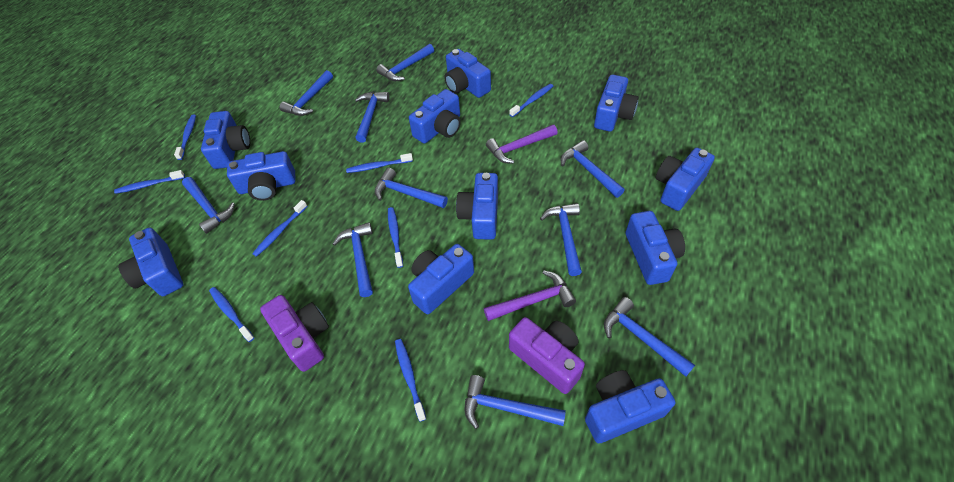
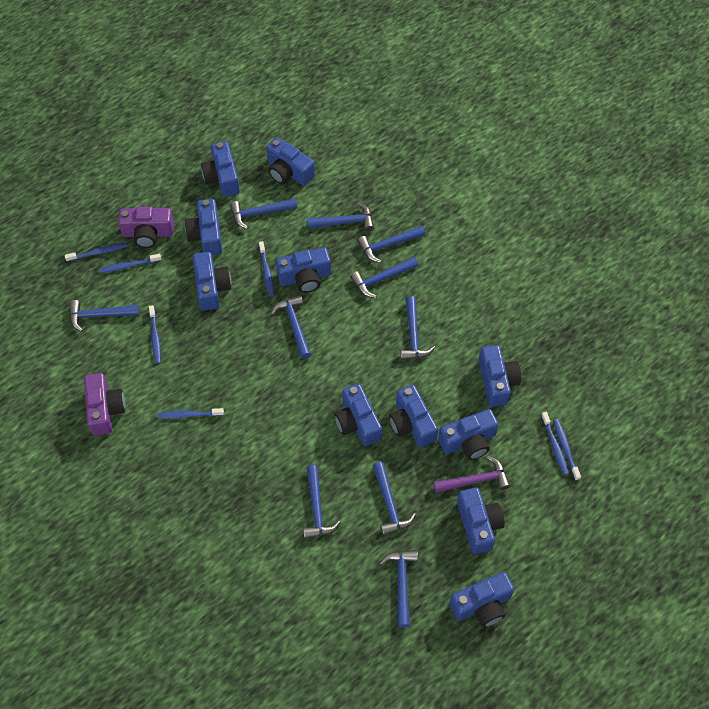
blue toothbrush: 8 -> 7
purple hammer: 2 -> 1

